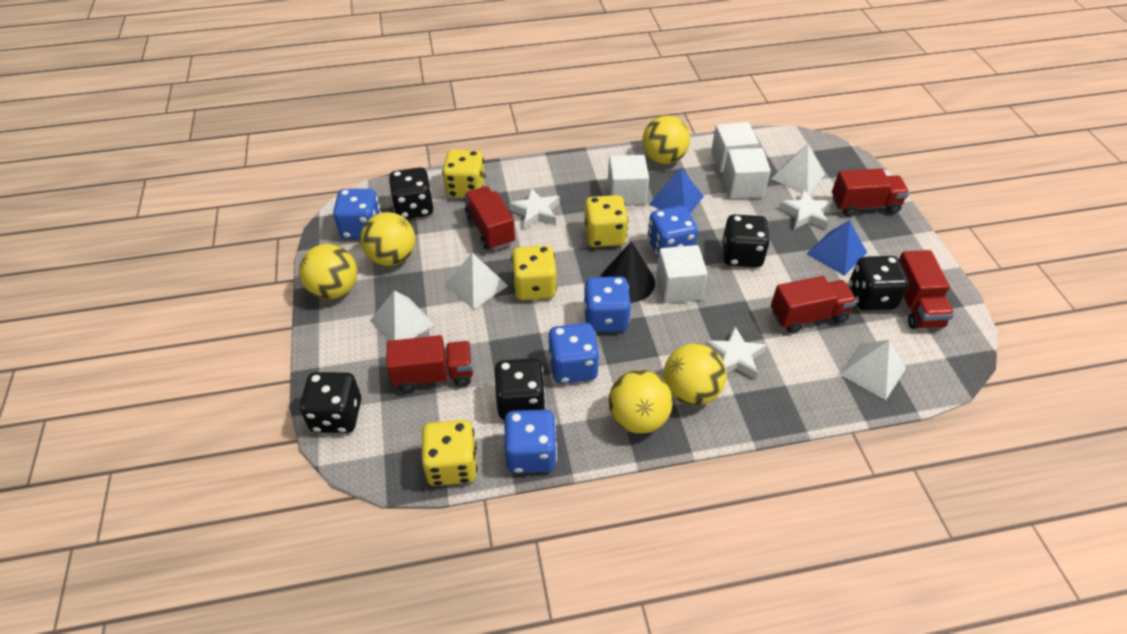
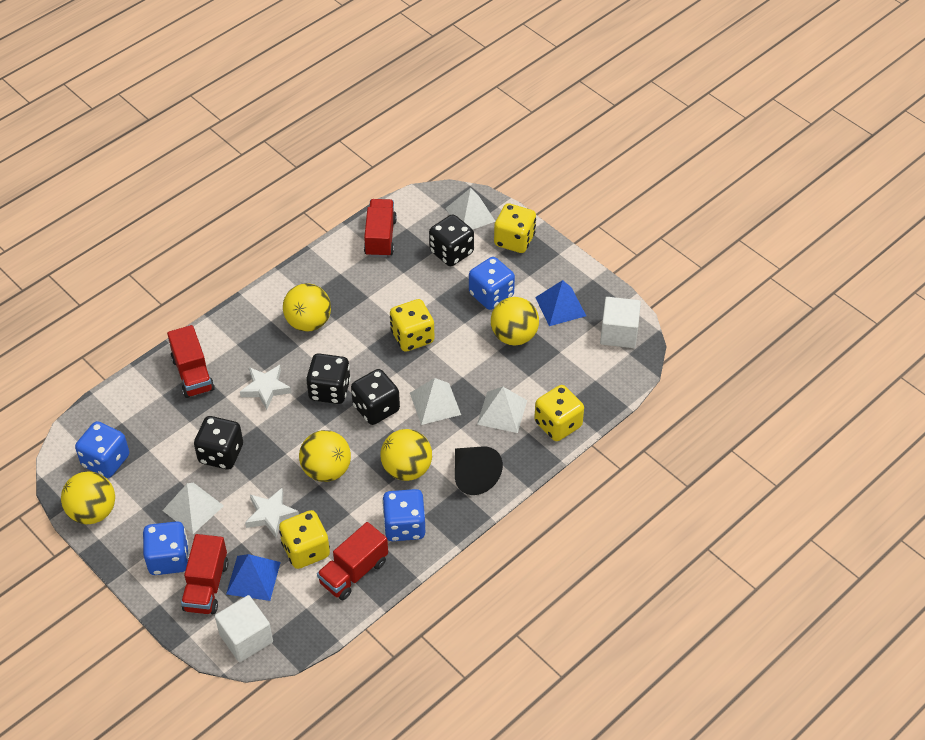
black dice: 5 -> 4
blue dice: 5 -> 4
red truck: 5 -> 4
white cube: 4 -> 2
white star: 3 -> 2

